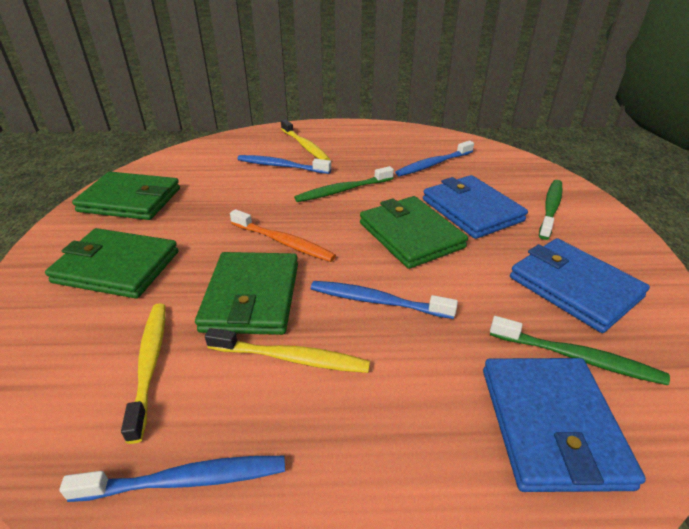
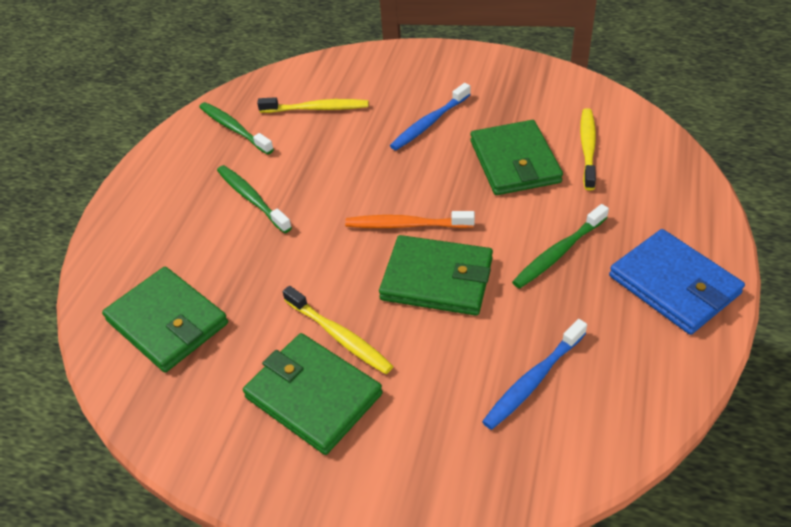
blue toothbrush: 4 -> 2
blue wallet: 3 -> 1

